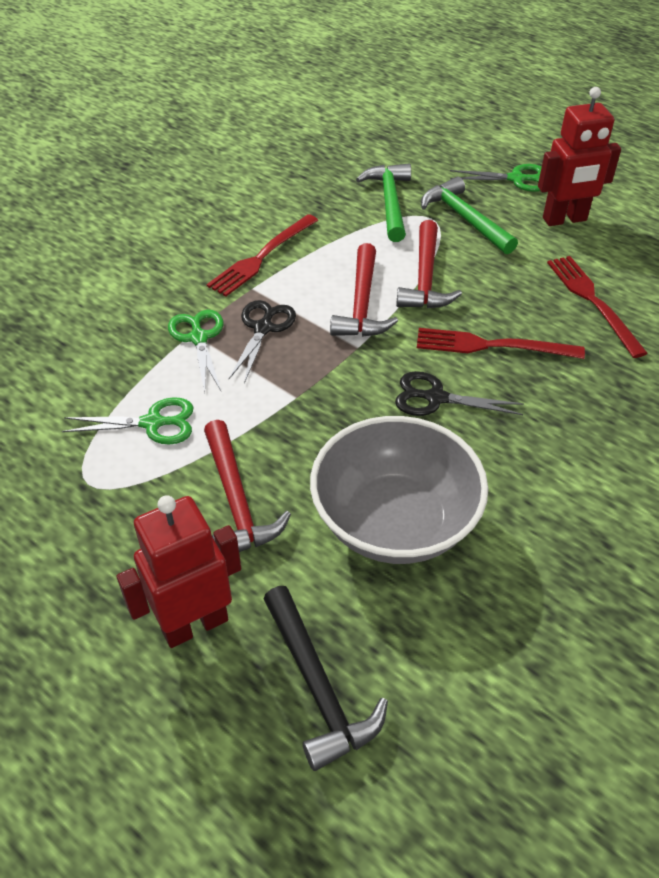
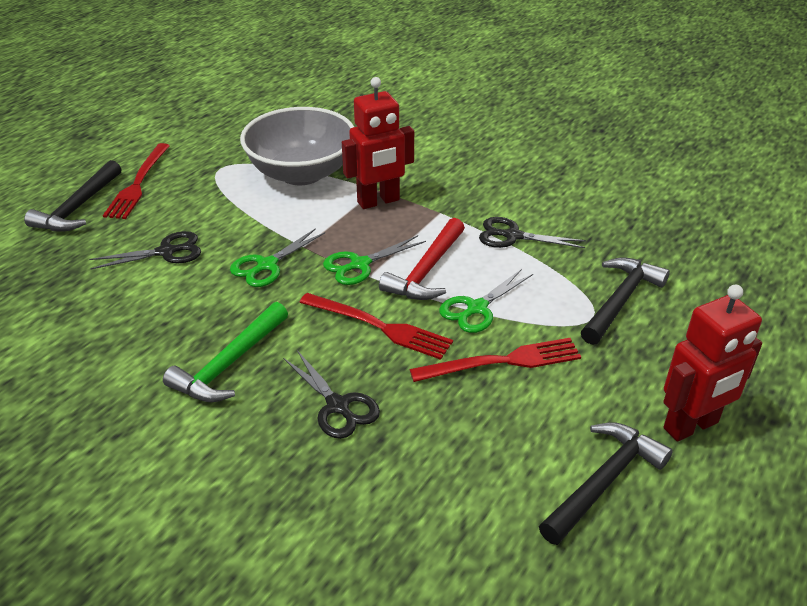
black hammer: 1 -> 3
black scissors: 2 -> 3
green hammer: 2 -> 1
red hammer: 3 -> 1

